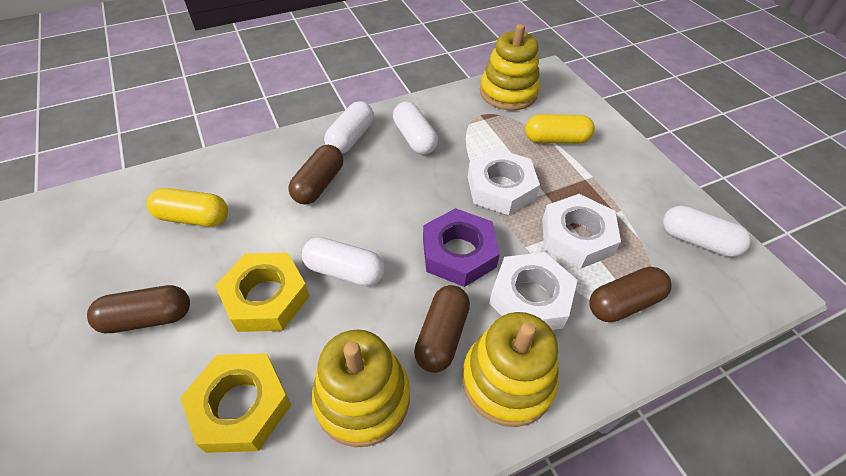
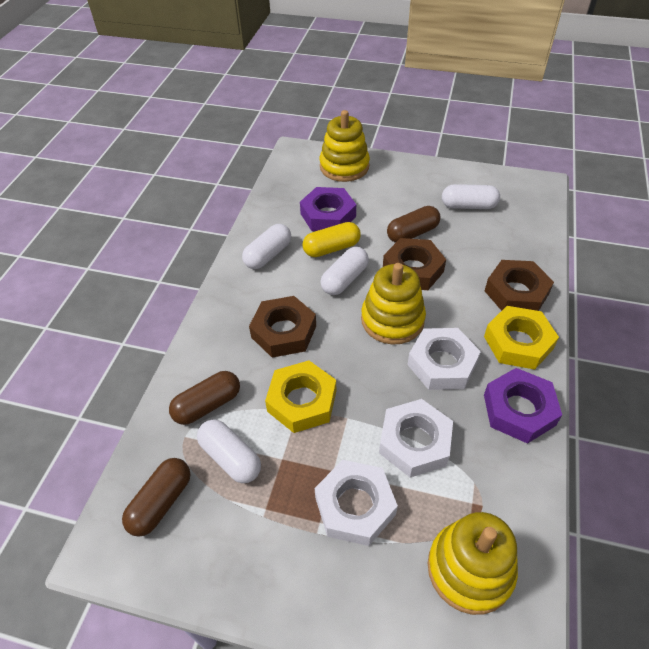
brown capsule: 4 -> 3
brown nut: 0 -> 3
purple nut: 1 -> 2
yellow capsule: 2 -> 1

